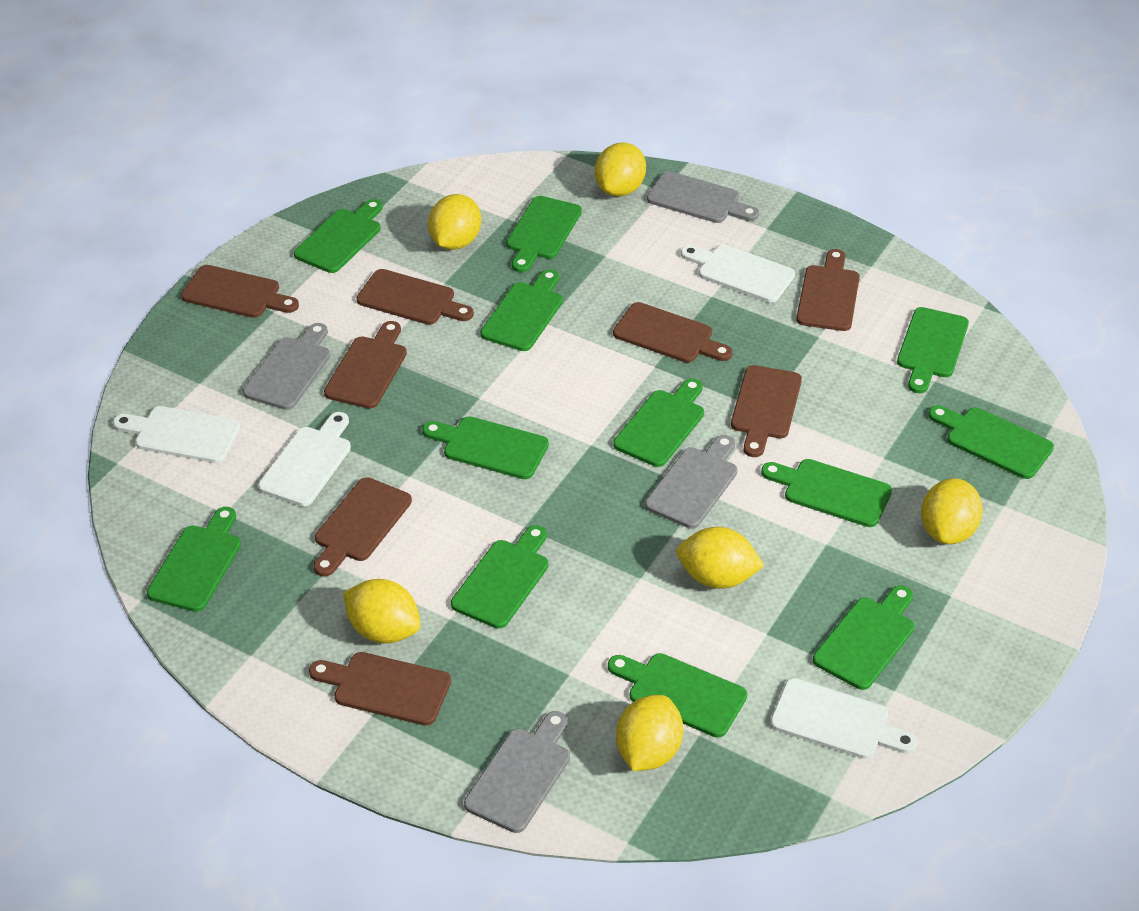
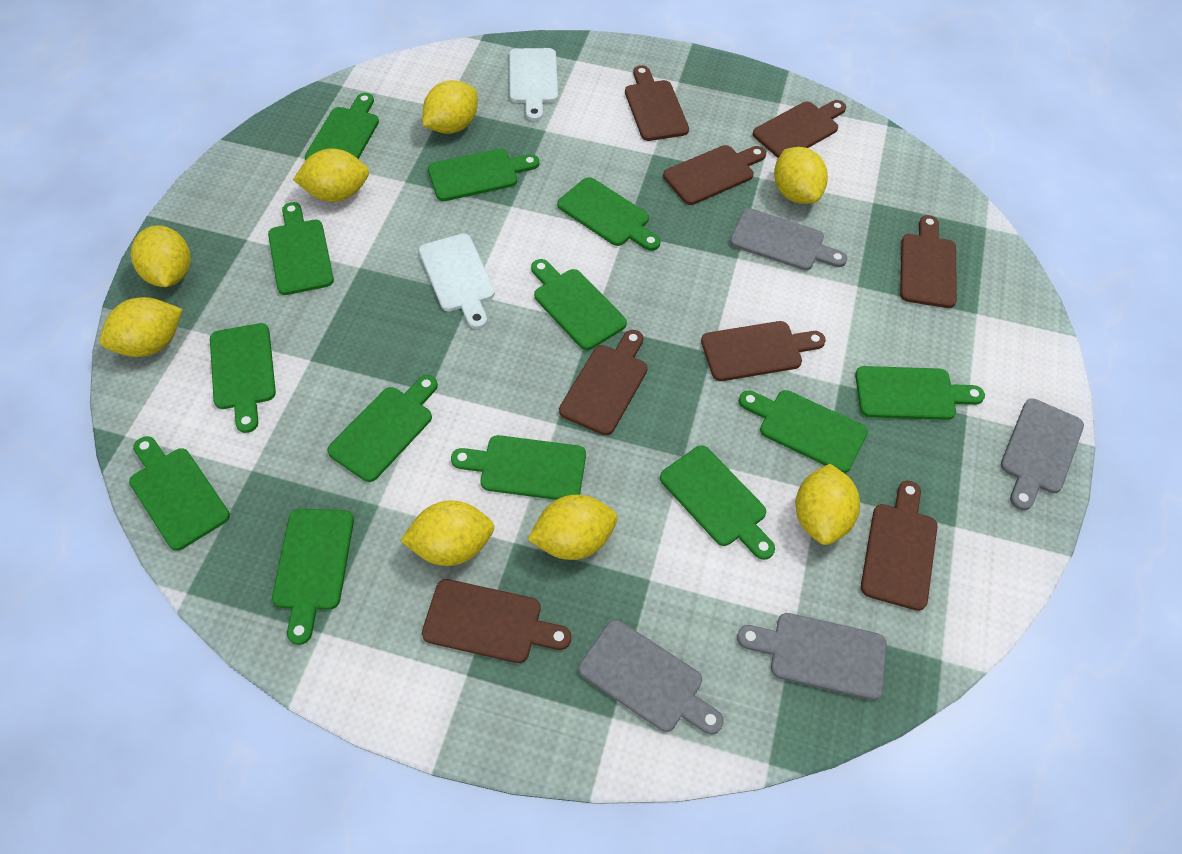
green cutting board: 12 -> 13
white cutting board: 4 -> 2
yellow lemon: 6 -> 8

